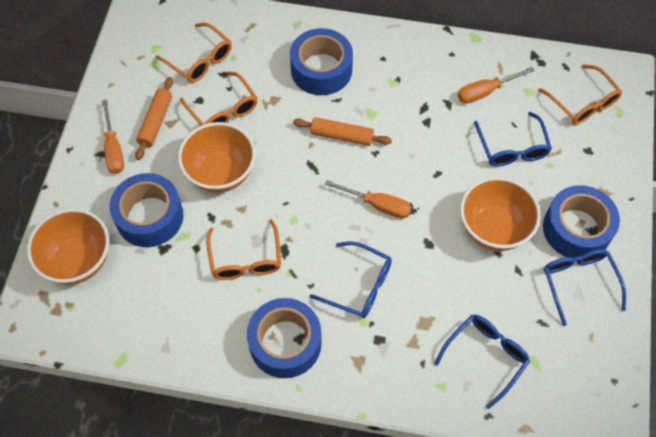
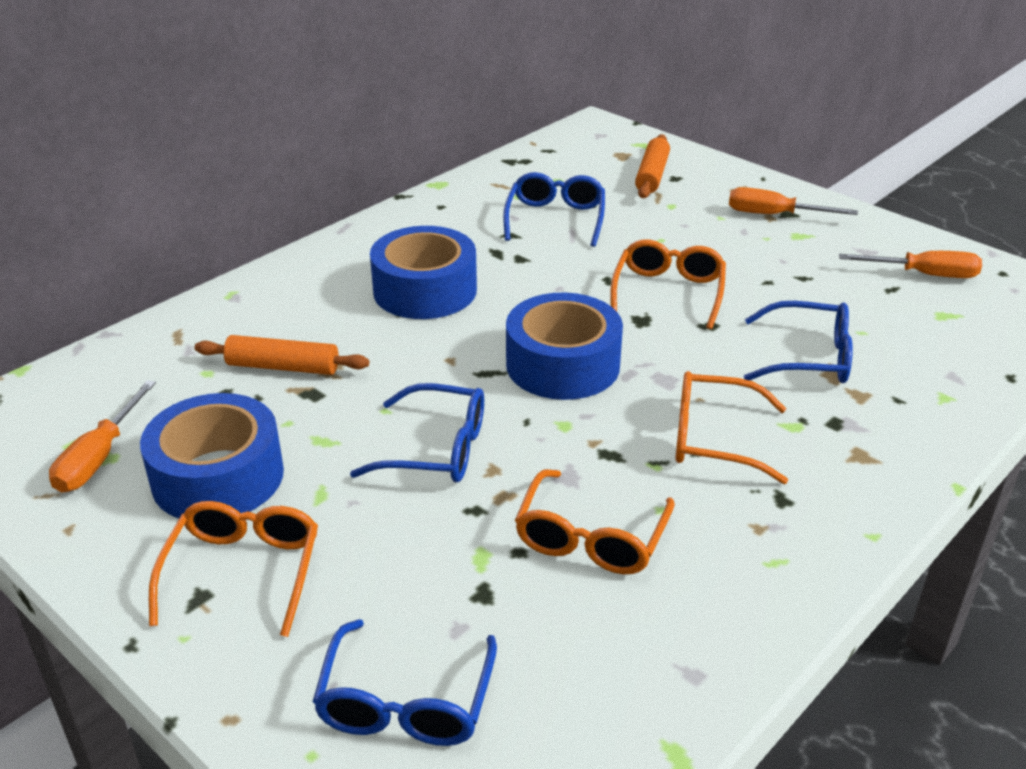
blue tape: 4 -> 3
orange bowl: 3 -> 0

